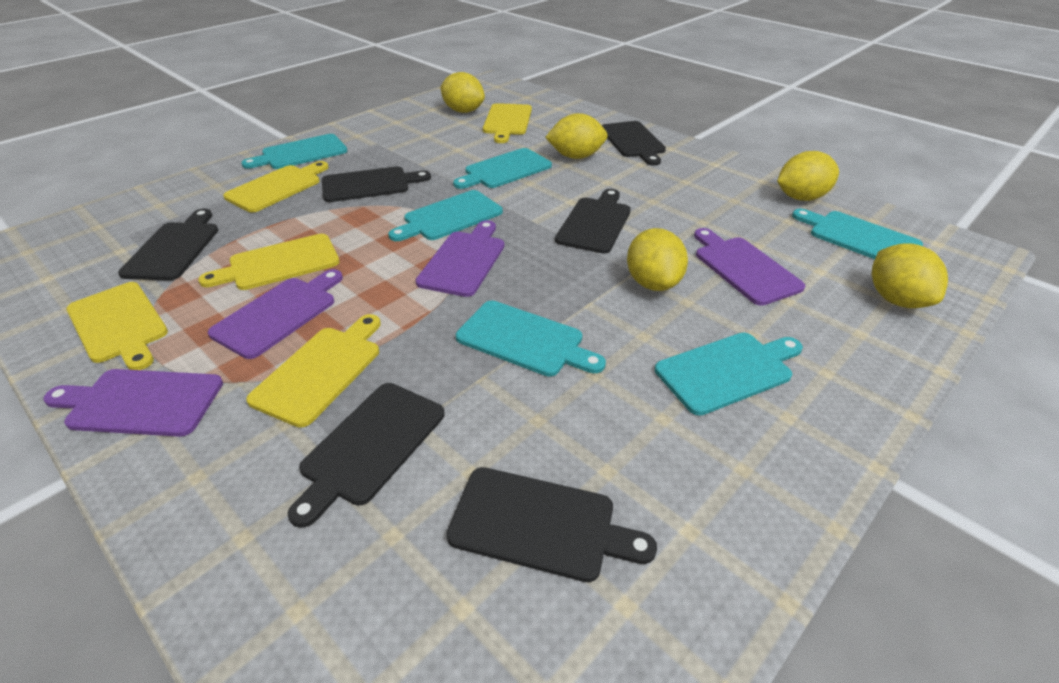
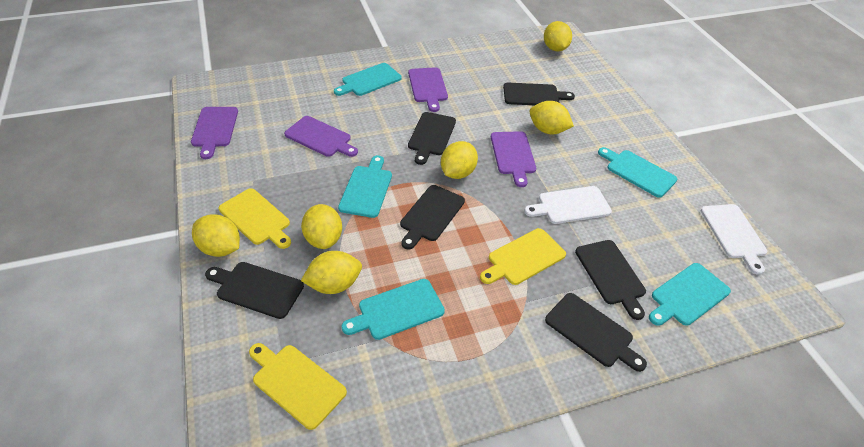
turquoise cutting board: 6 -> 5
white cutting board: 0 -> 2
yellow cutting board: 5 -> 3
yellow lemon: 5 -> 6

